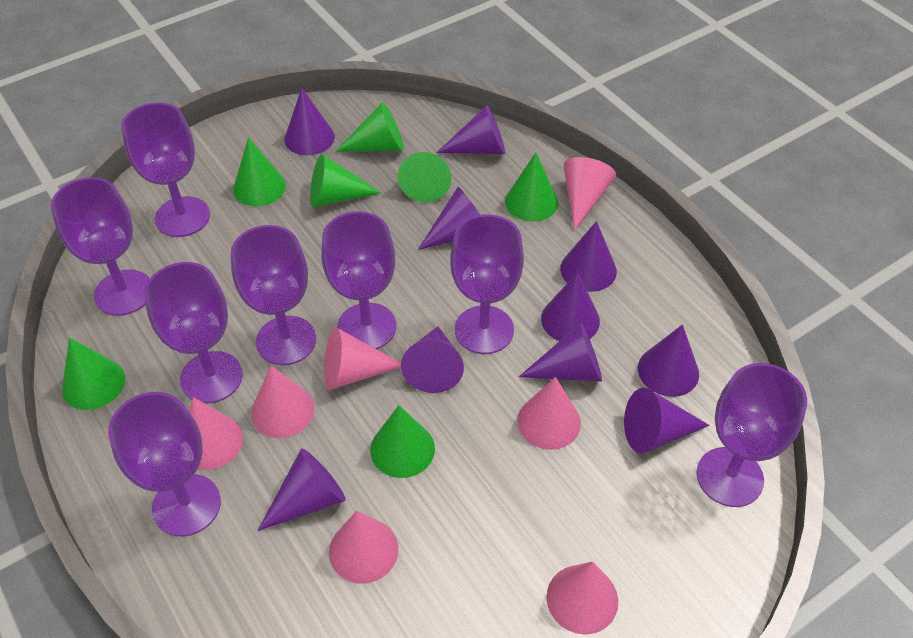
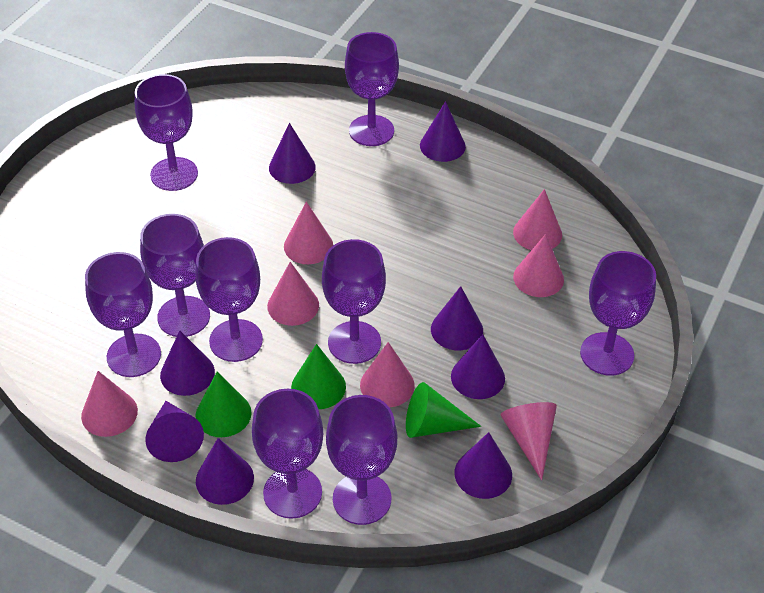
green cone: 7 -> 3
purple cone: 10 -> 8
purple goblet: 8 -> 9

